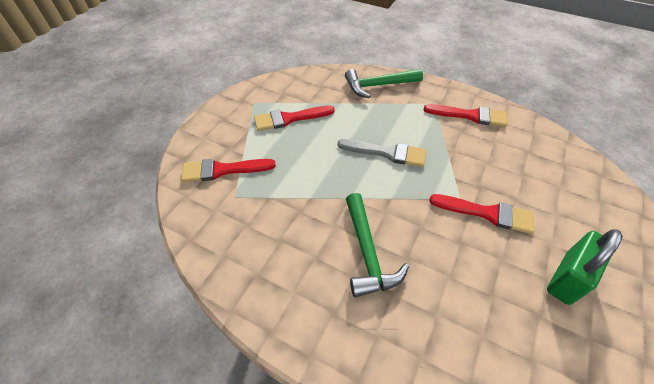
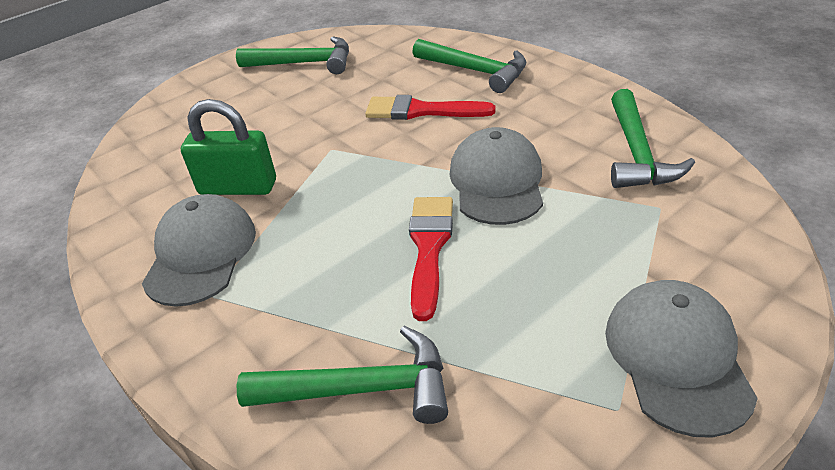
green hammer: 2 -> 4
grey brush: 1 -> 0
grey cap: 0 -> 3
red brush: 4 -> 2

